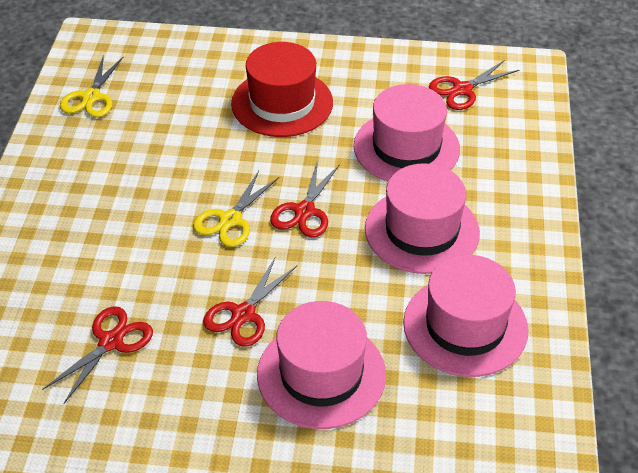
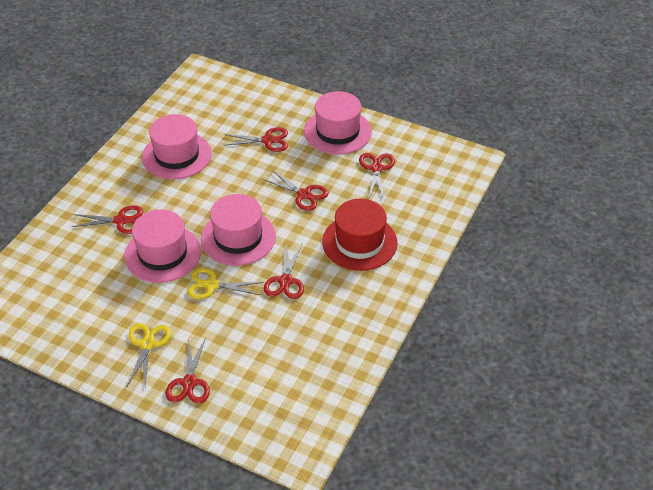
red scissors: 4 -> 6

